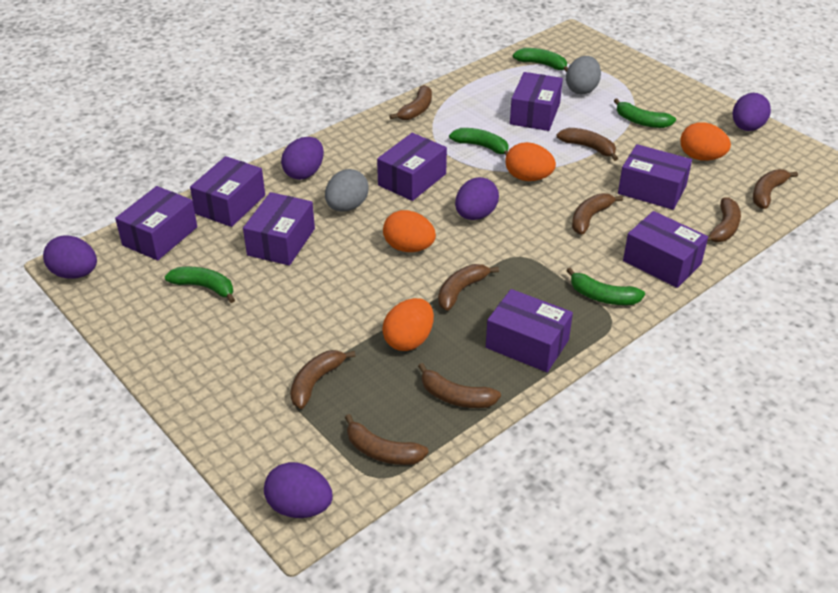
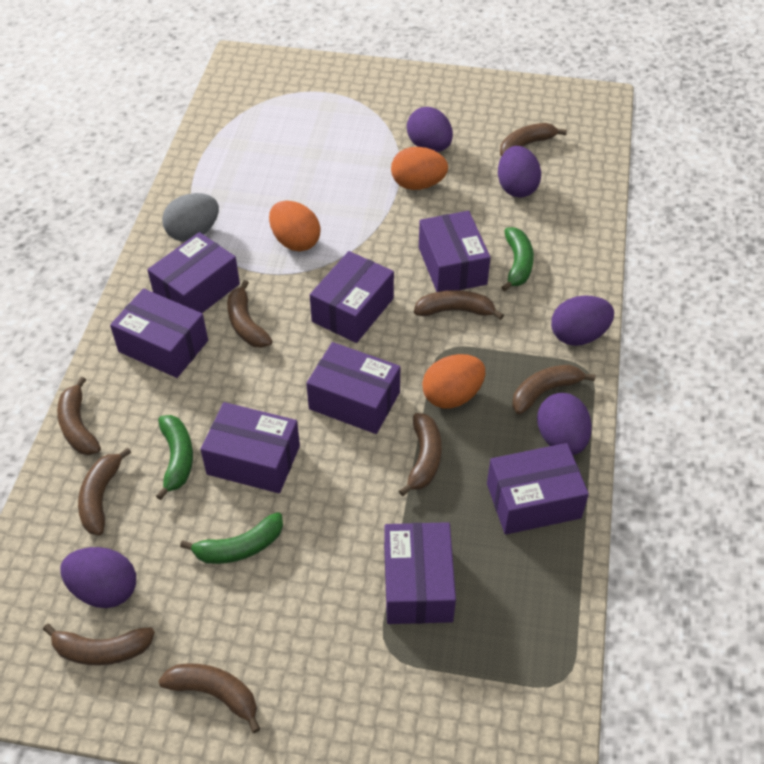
green banana: 5 -> 3
grey egg: 2 -> 1
orange egg: 4 -> 3

